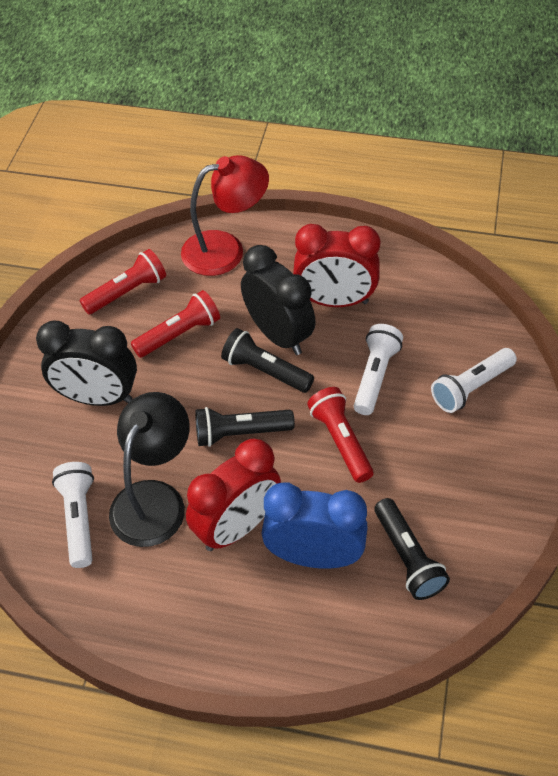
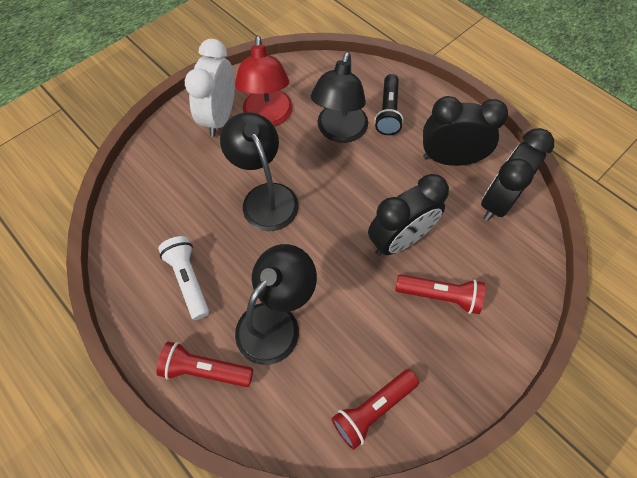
black clock: 2 -> 3
black flashlight: 3 -> 1
black lamp: 1 -> 3
blue clock: 1 -> 0
red clock: 2 -> 0
white clock: 0 -> 1
white flashlight: 3 -> 1

